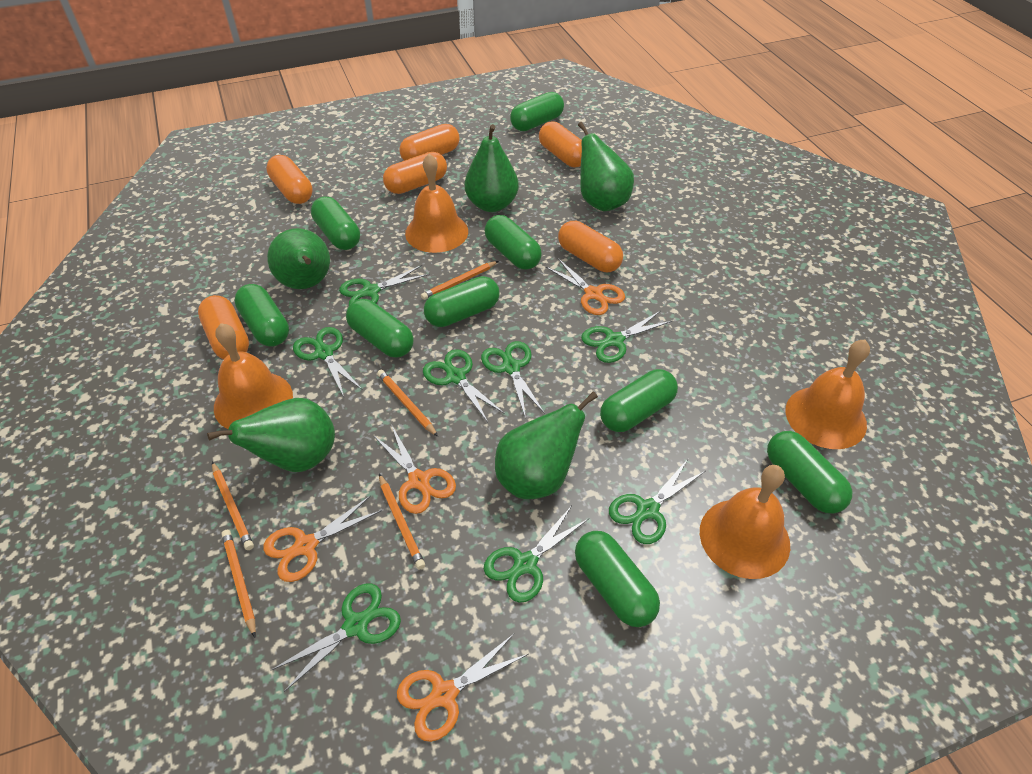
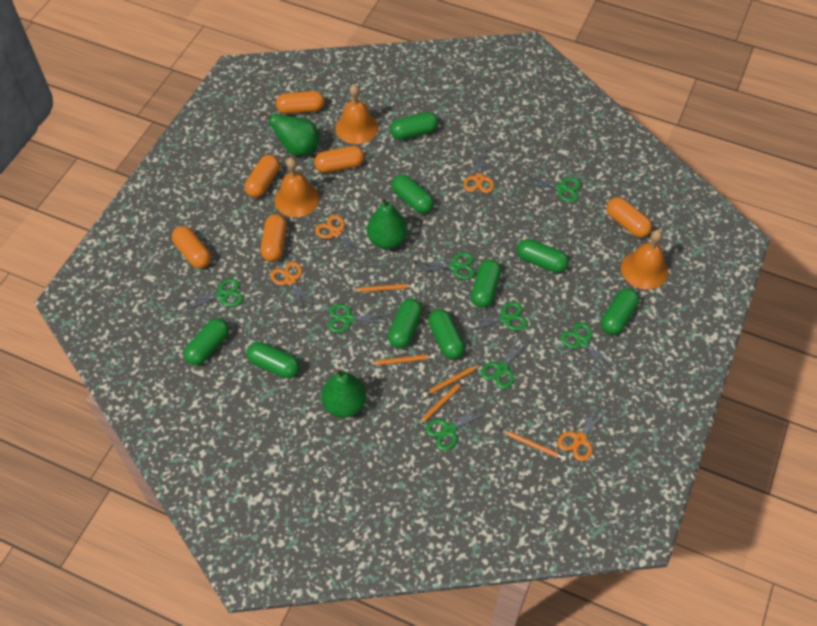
green pear: 5 -> 3
orange bell: 4 -> 3

